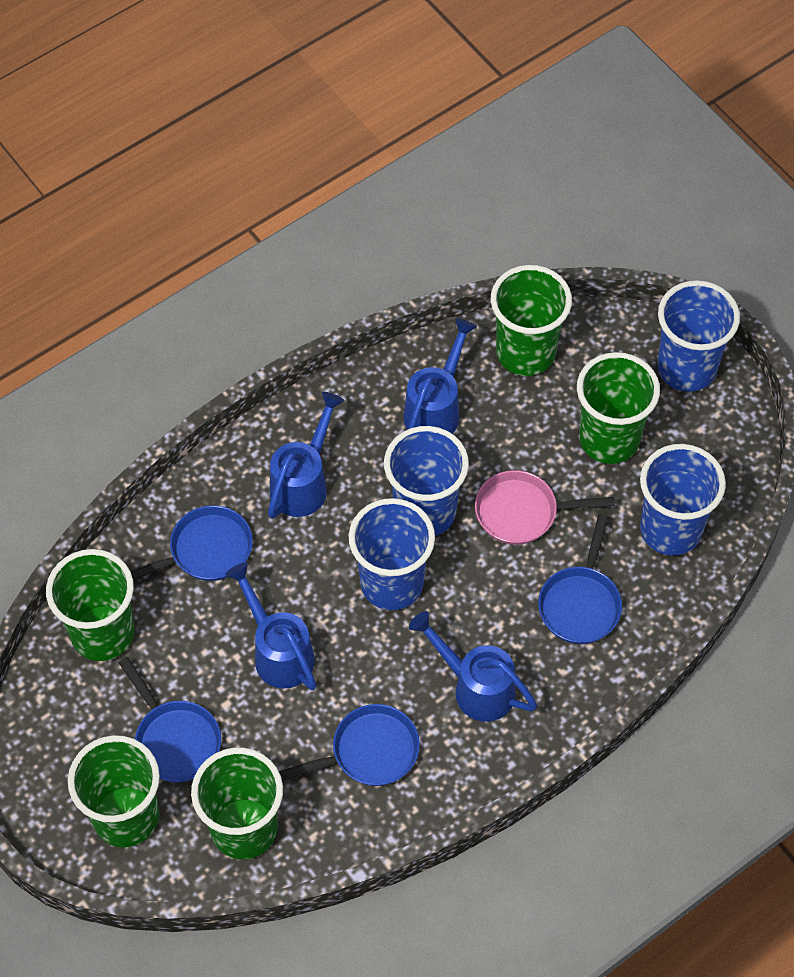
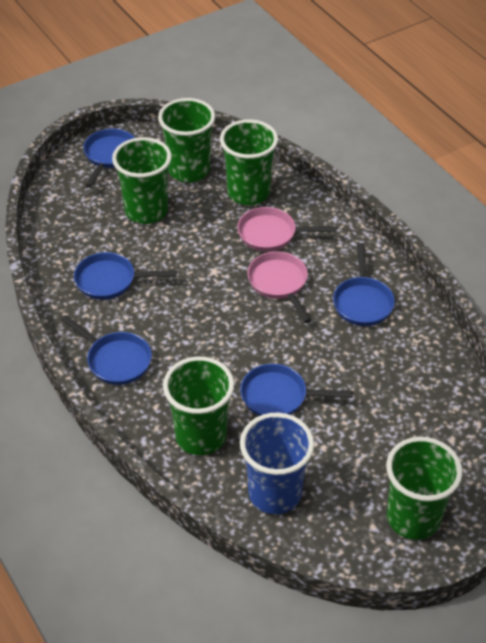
blue cup: 4 -> 1
blue pan: 4 -> 5
blue watering can: 4 -> 0
pink pan: 1 -> 2

